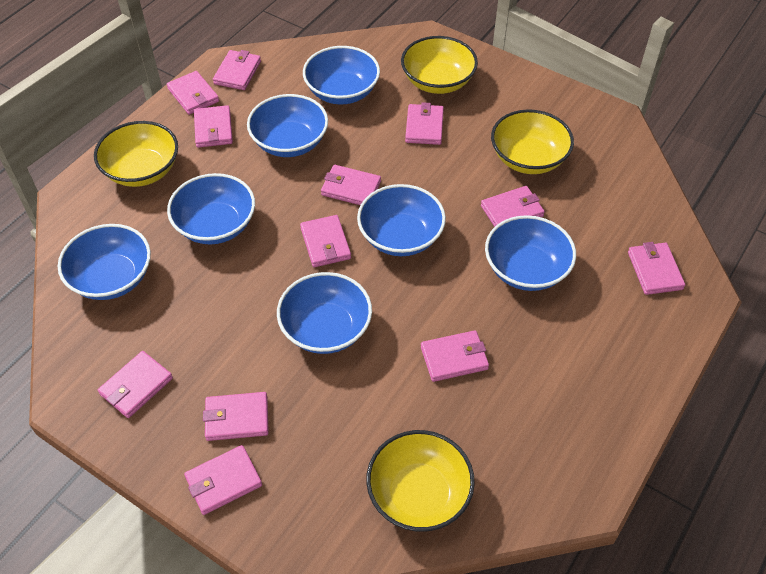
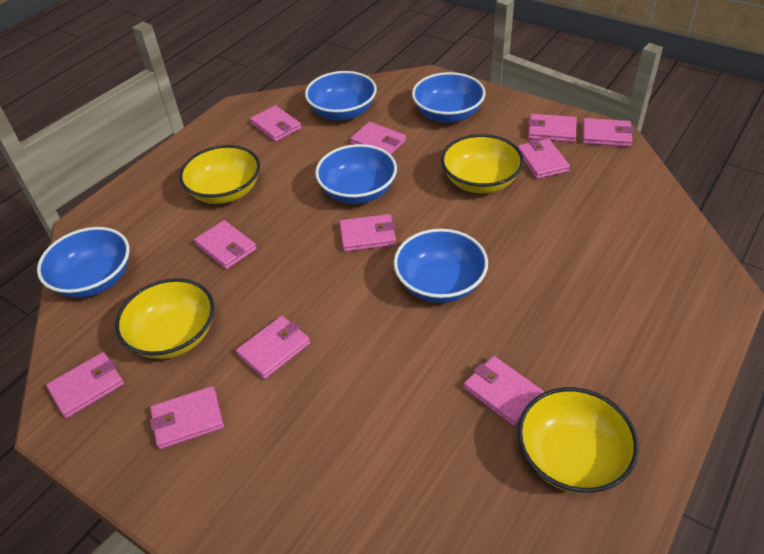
blue bowl: 7 -> 5
pink wallet: 12 -> 11

